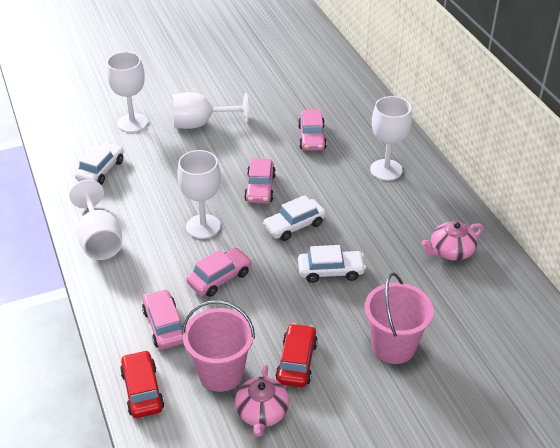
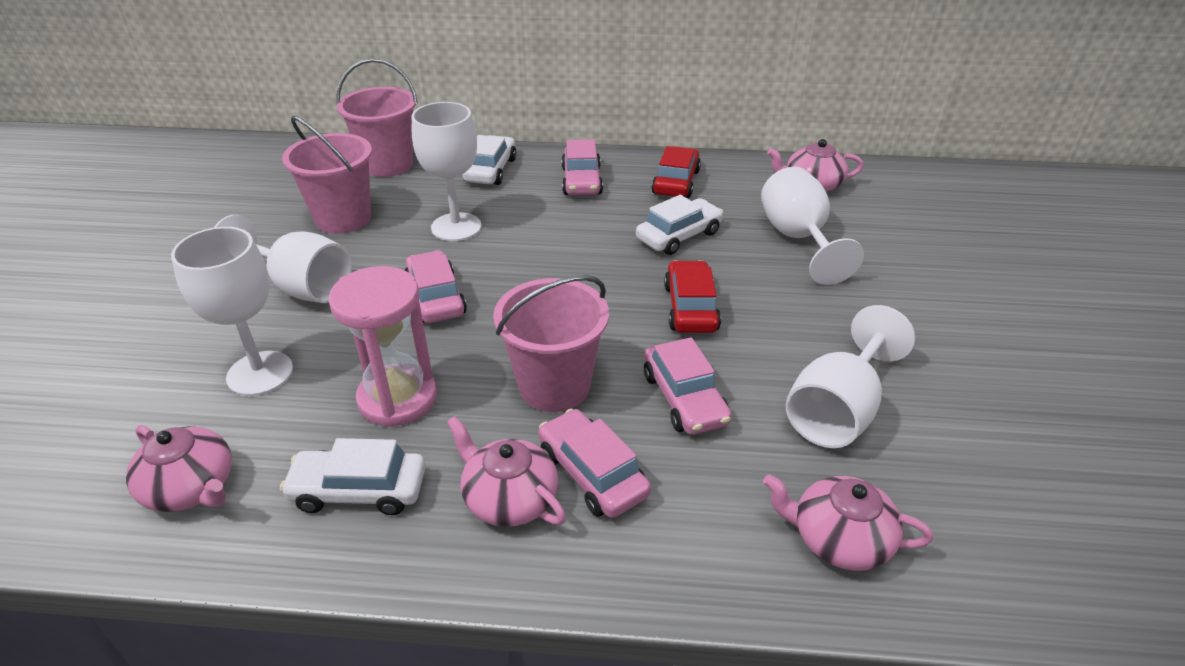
pink bucket: 2 -> 3
pink hourglass: 0 -> 1
pink teapot: 2 -> 4

